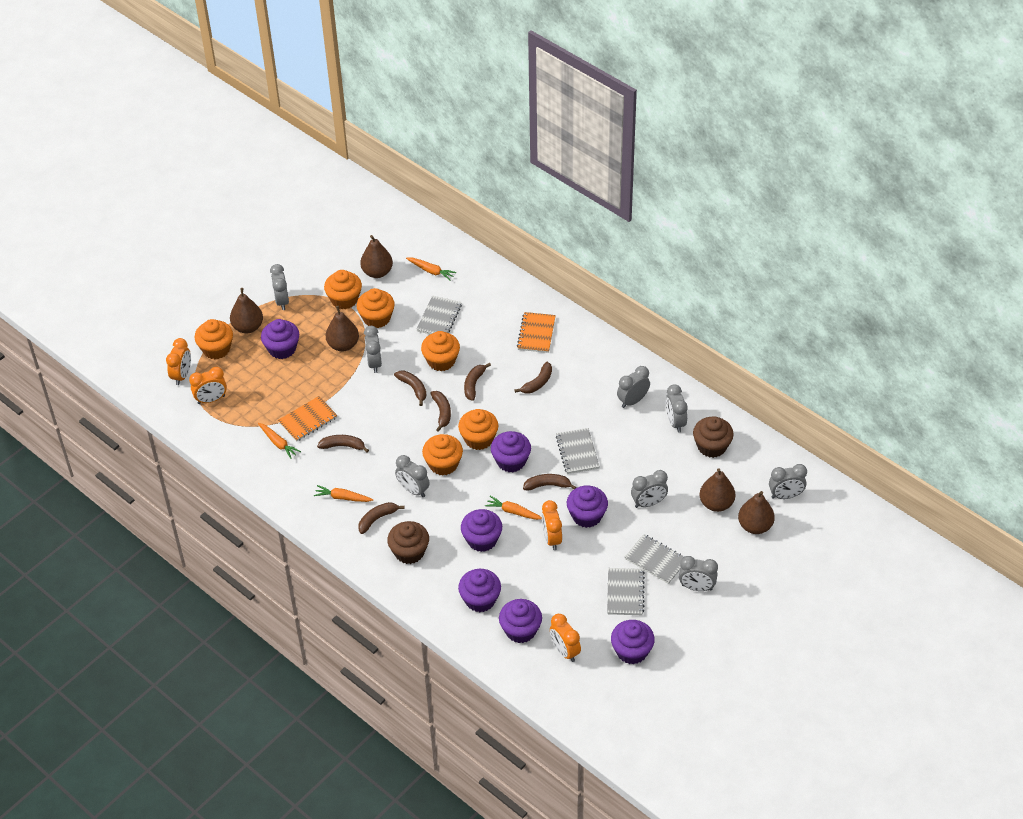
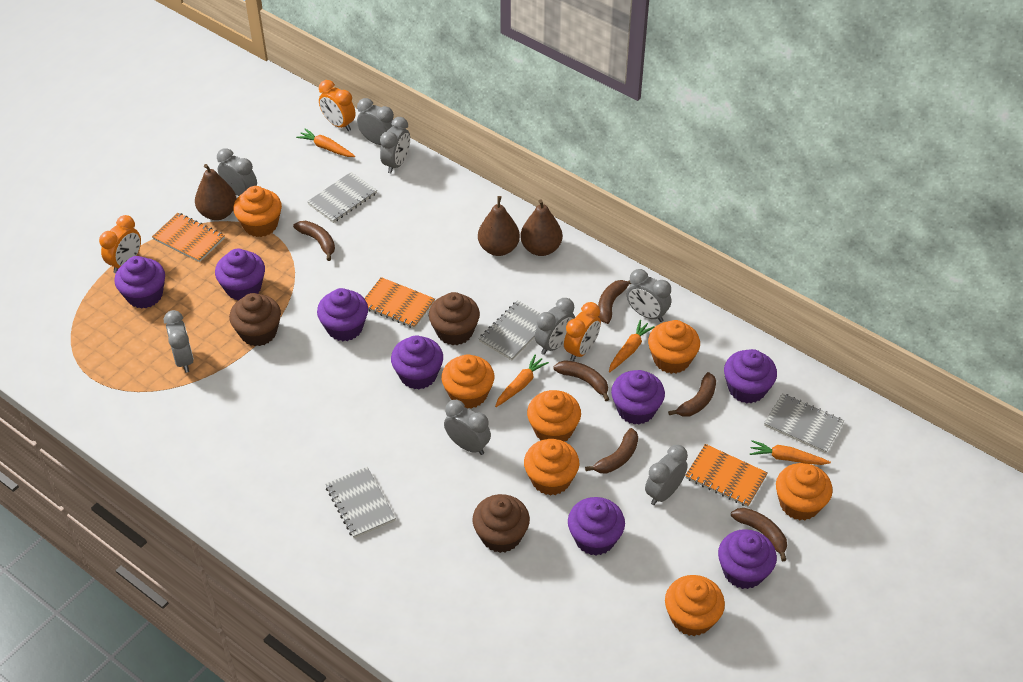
brown banana: 7 -> 6
brown cupcake: 2 -> 3
brown pear: 5 -> 3
orange clock: 4 -> 3
orange cupcake: 6 -> 7
orange notebook: 2 -> 3
purple cupcake: 7 -> 8

